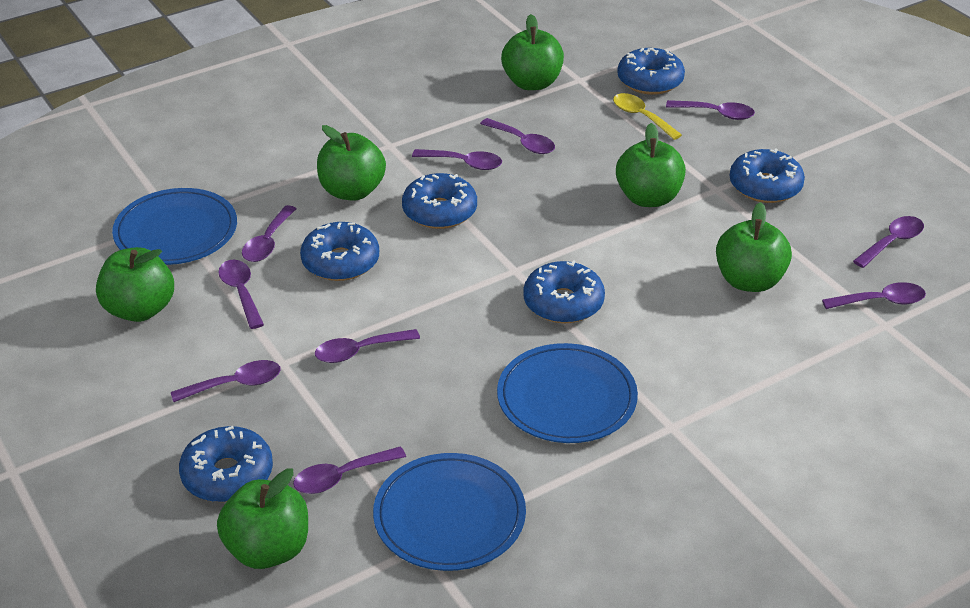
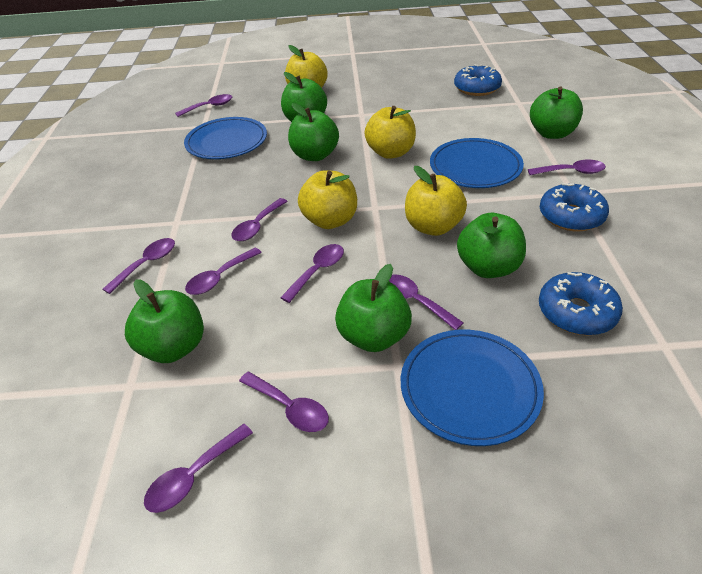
blue donut: 6 -> 3
purple spoon: 10 -> 9
yellow apple: 0 -> 4
yellow spoon: 1 -> 0

